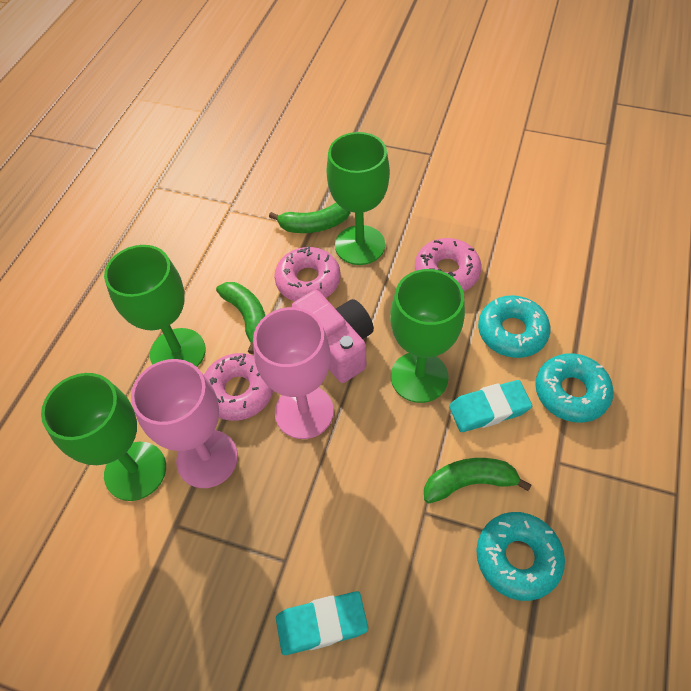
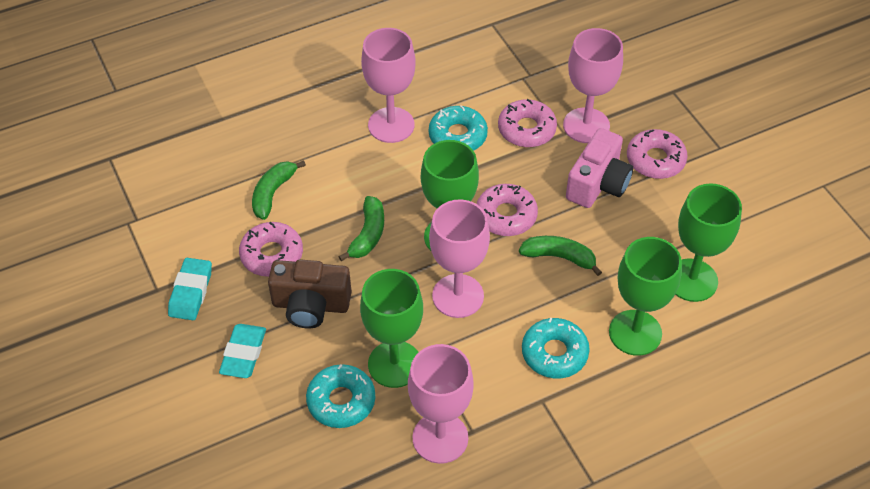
brown camera: 0 -> 1
pink donut: 3 -> 4
pink goblet: 2 -> 4

